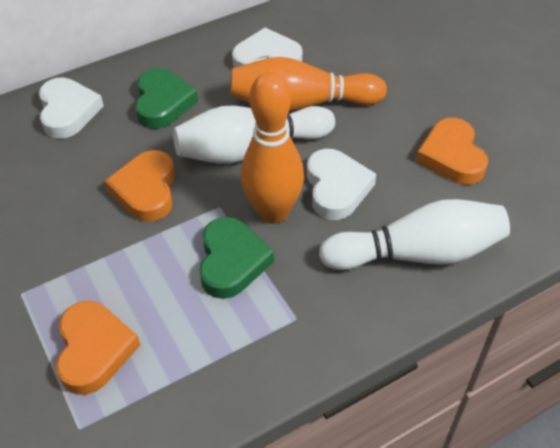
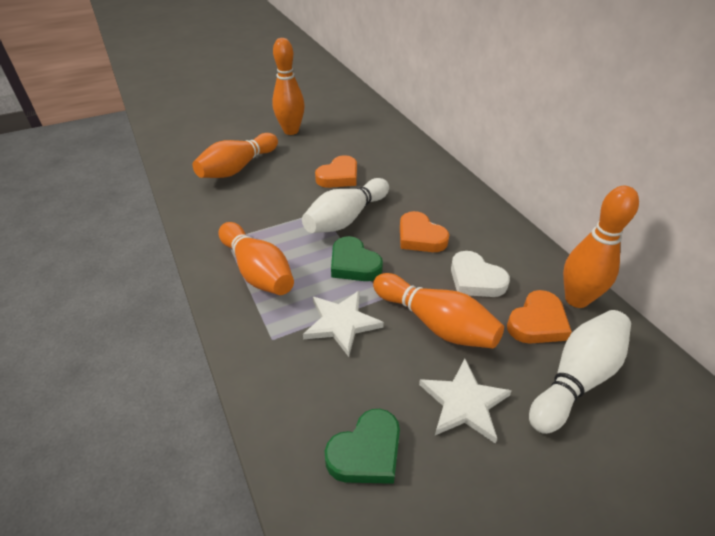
orange bowling pin: 2 -> 5
white heart: 3 -> 1
white star: 0 -> 2

